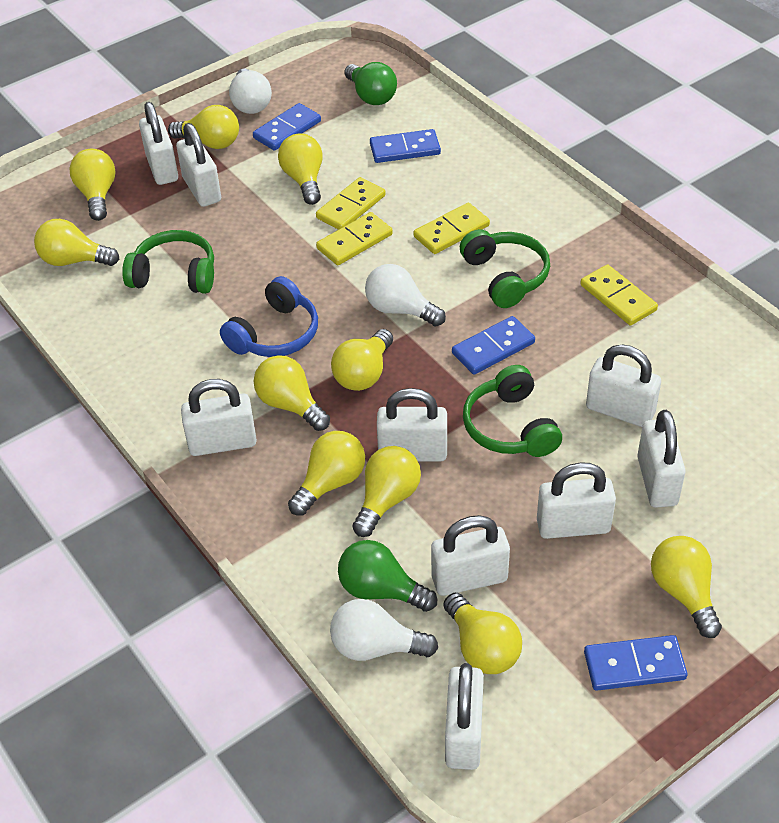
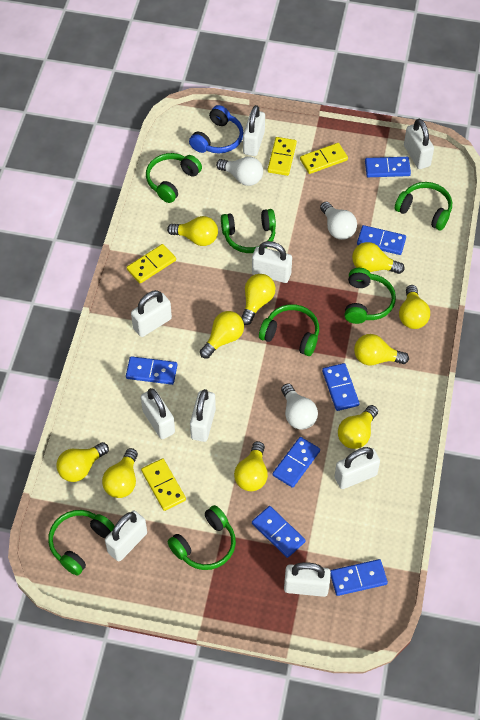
blue domino: 4 -> 7
green headphones: 3 -> 7
green light bulb: 2 -> 0

